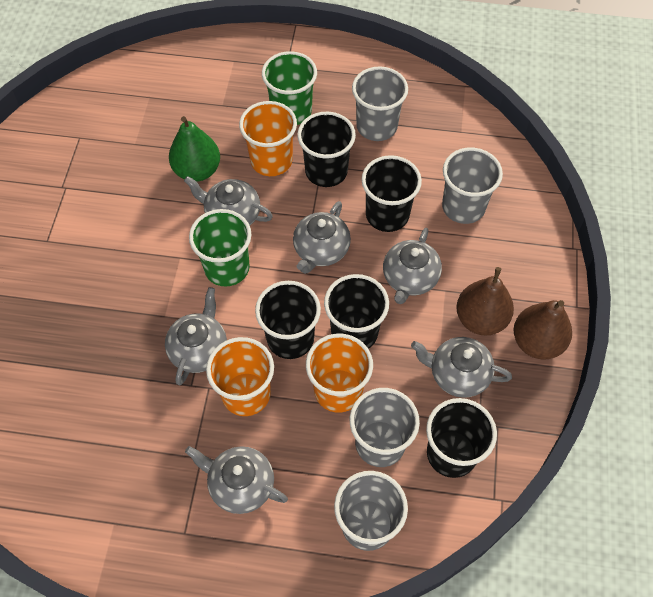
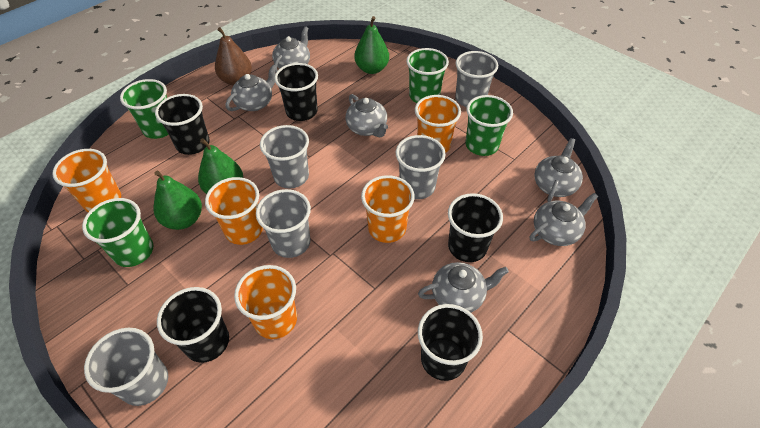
brown pear: 2 -> 1
green cup: 2 -> 4
green pear: 1 -> 3
grey cup: 4 -> 5
orange cup: 3 -> 5

